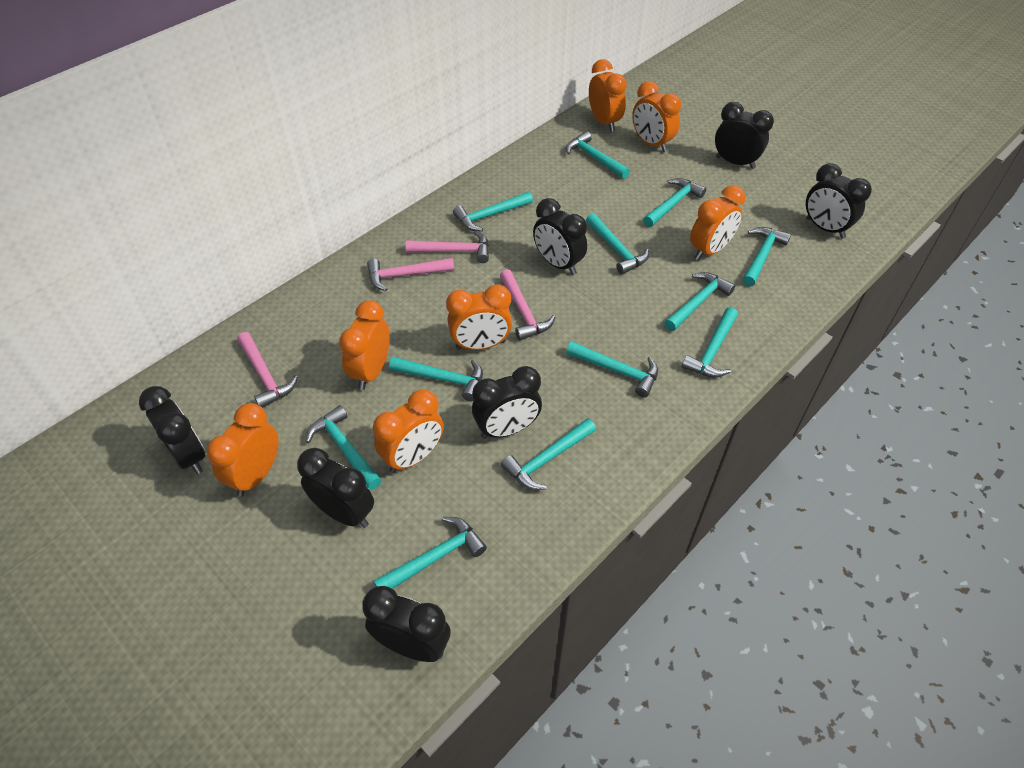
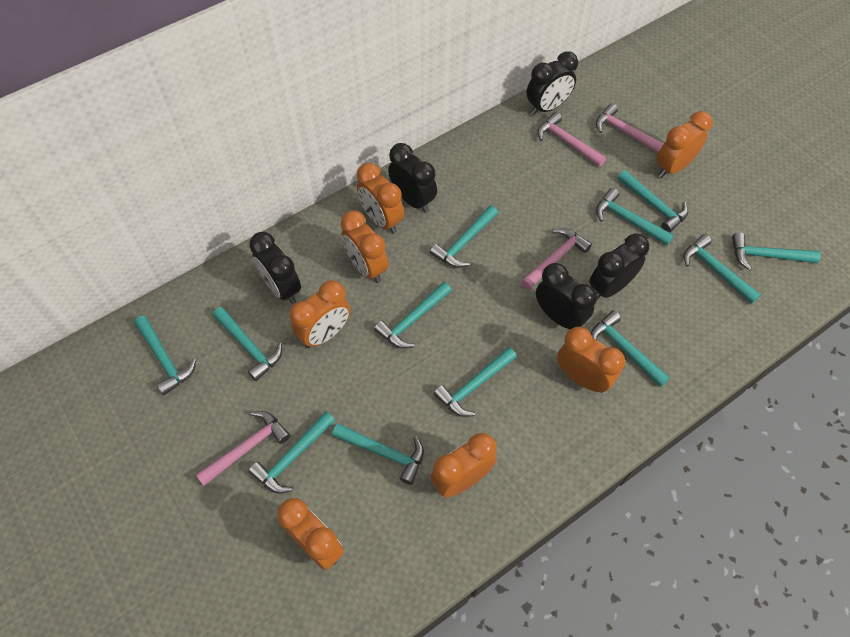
black clock: 7 -> 5

